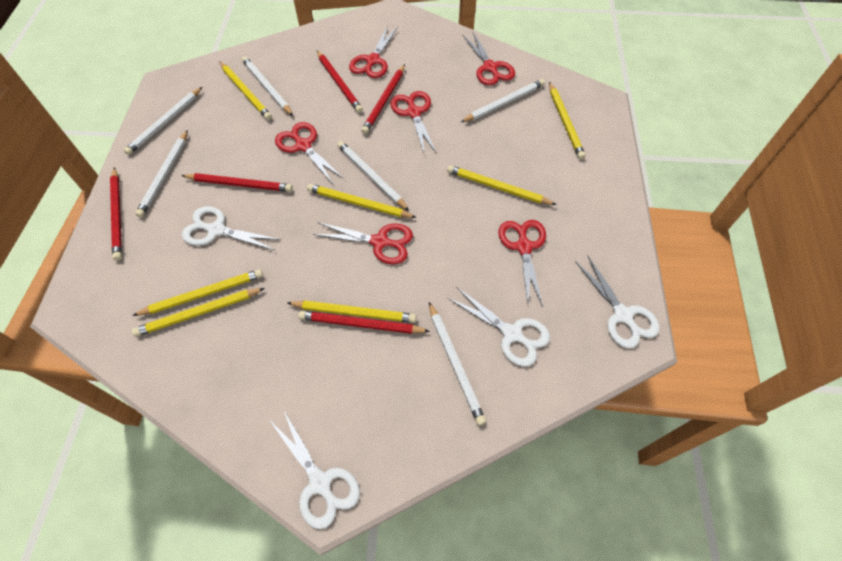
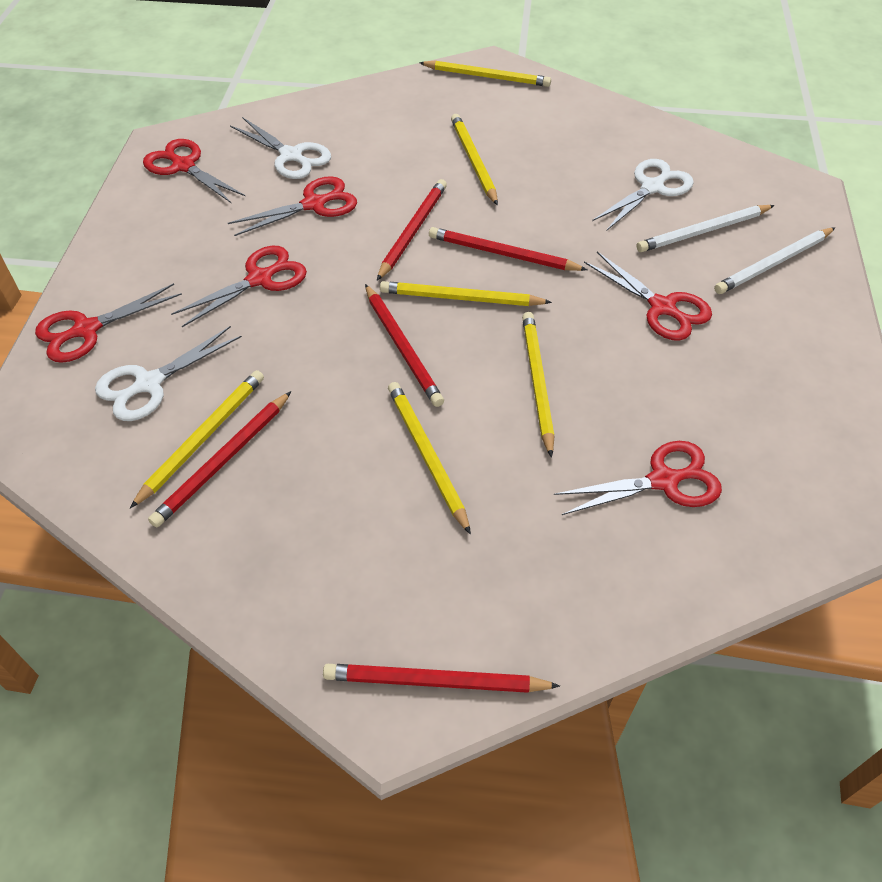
white pencil: 6 -> 2
white scissors: 4 -> 3
yellow pencil: 7 -> 6

